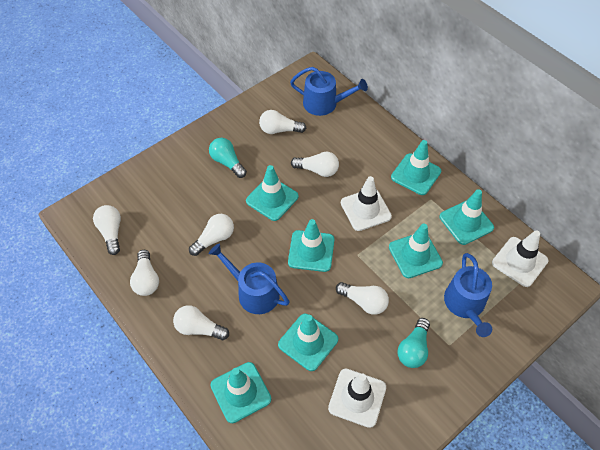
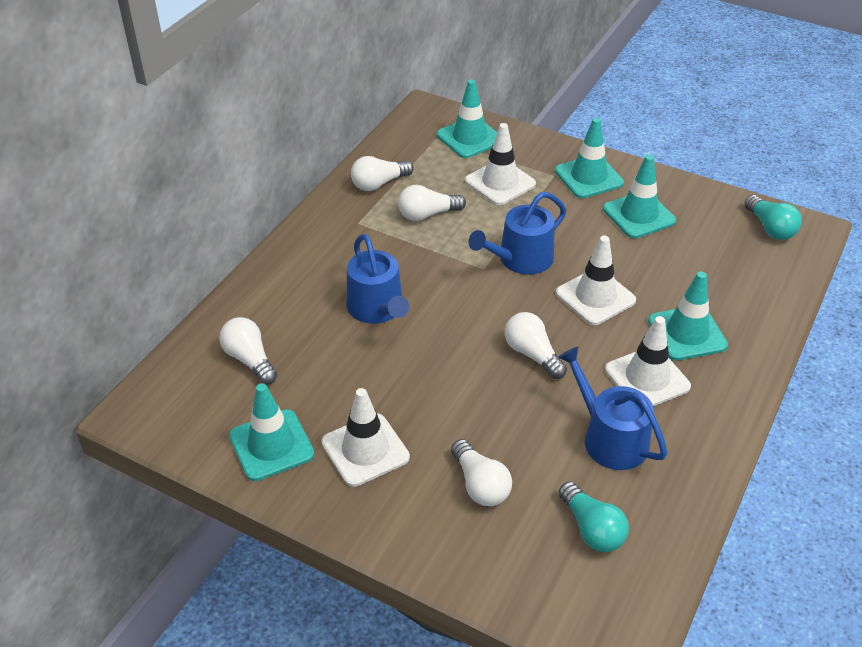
turquoise traffic cone: 7 -> 5
white light bulb: 7 -> 5
white traffic cone: 3 -> 4

